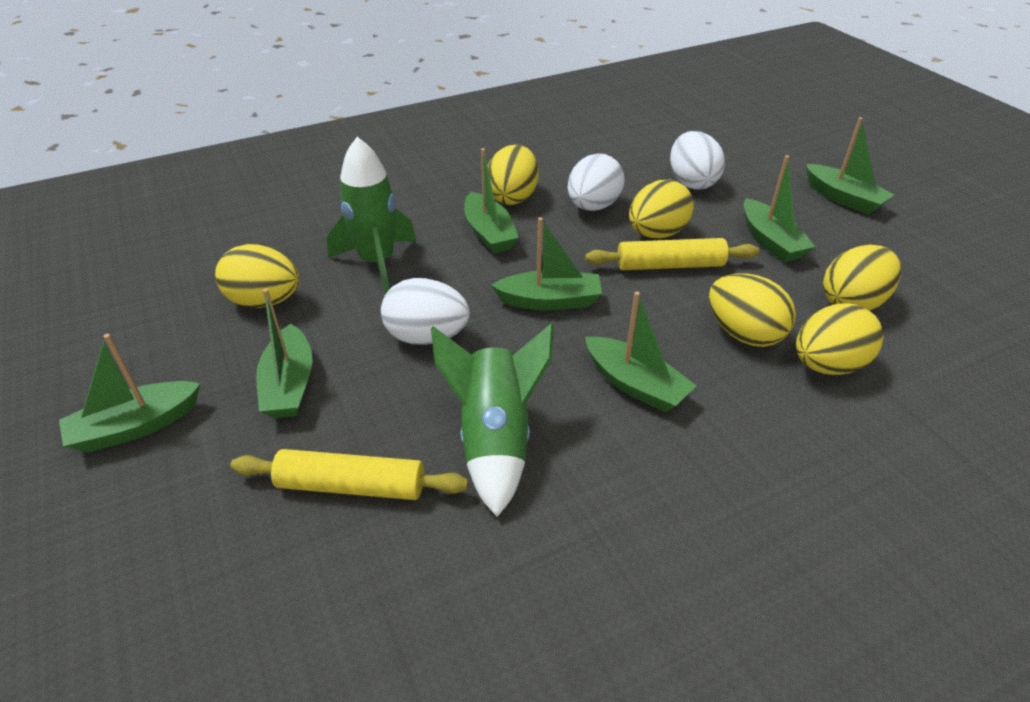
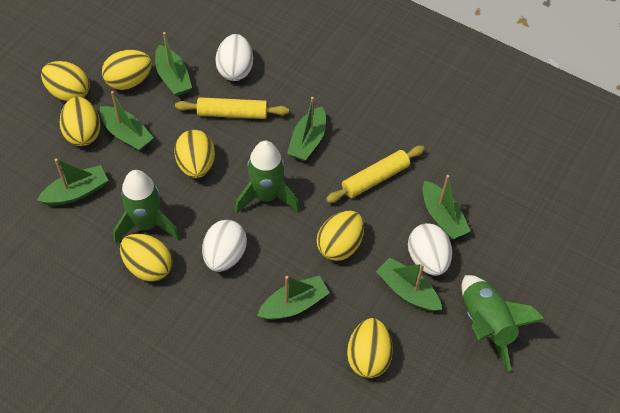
green rocket: 2 -> 3
yellow egg: 6 -> 7

